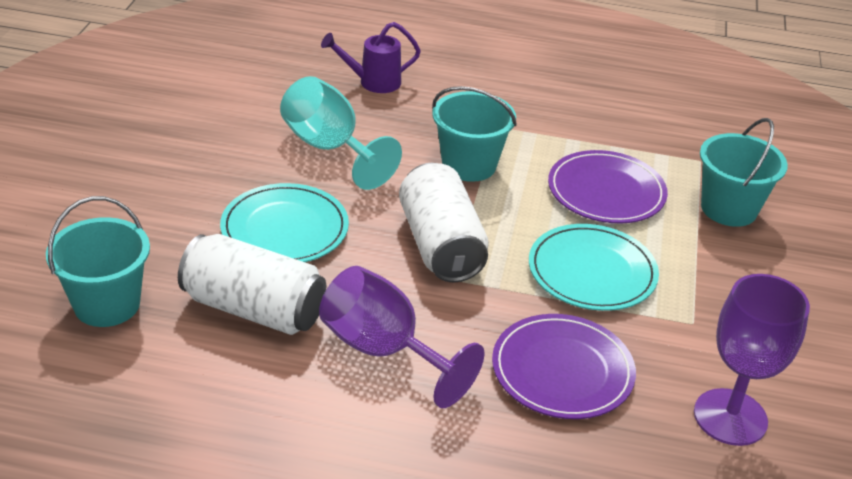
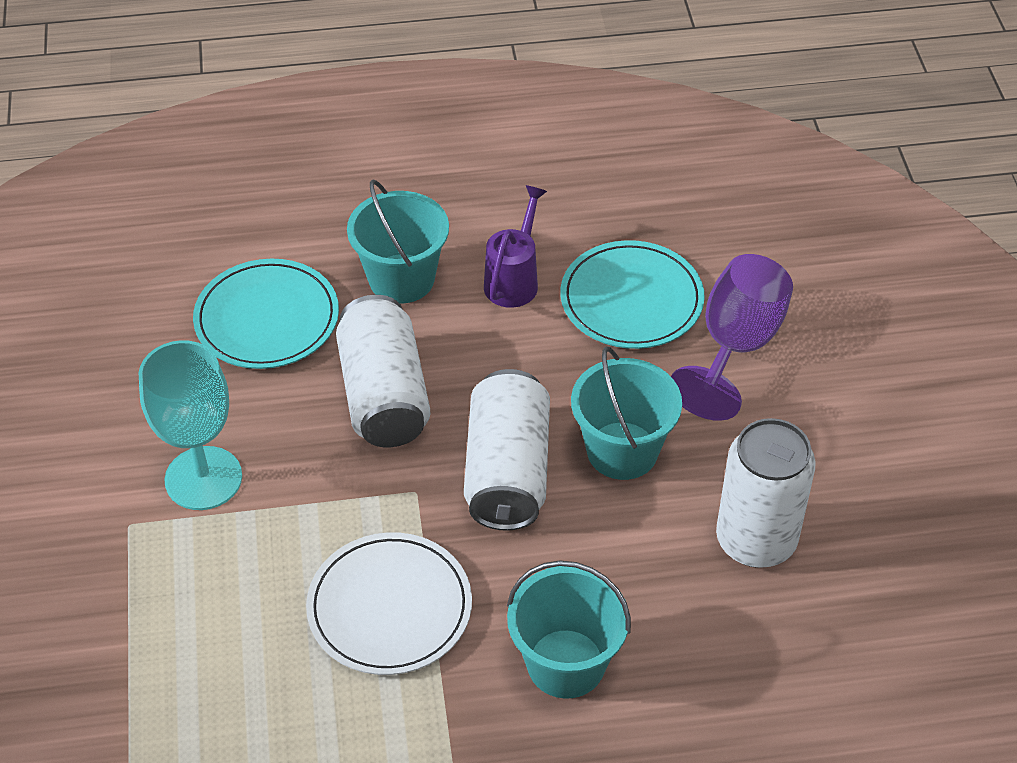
purple goblet: 2 -> 1
purple plate: 2 -> 0
white can: 2 -> 3
white plate: 0 -> 1

